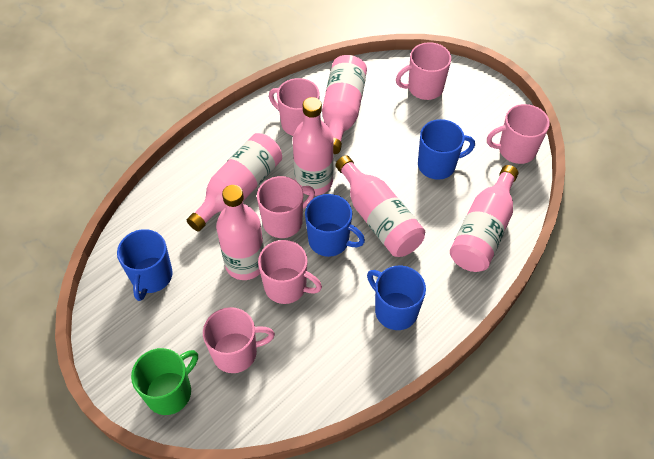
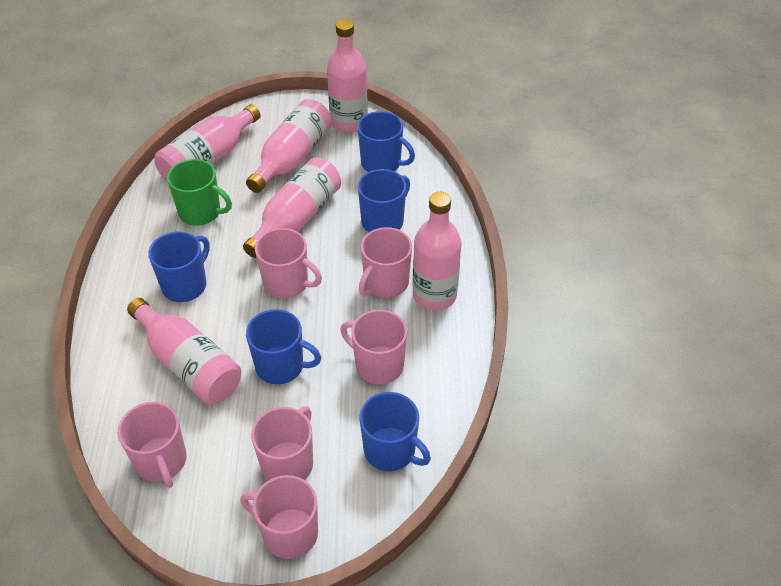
blue mug: 4 -> 5

